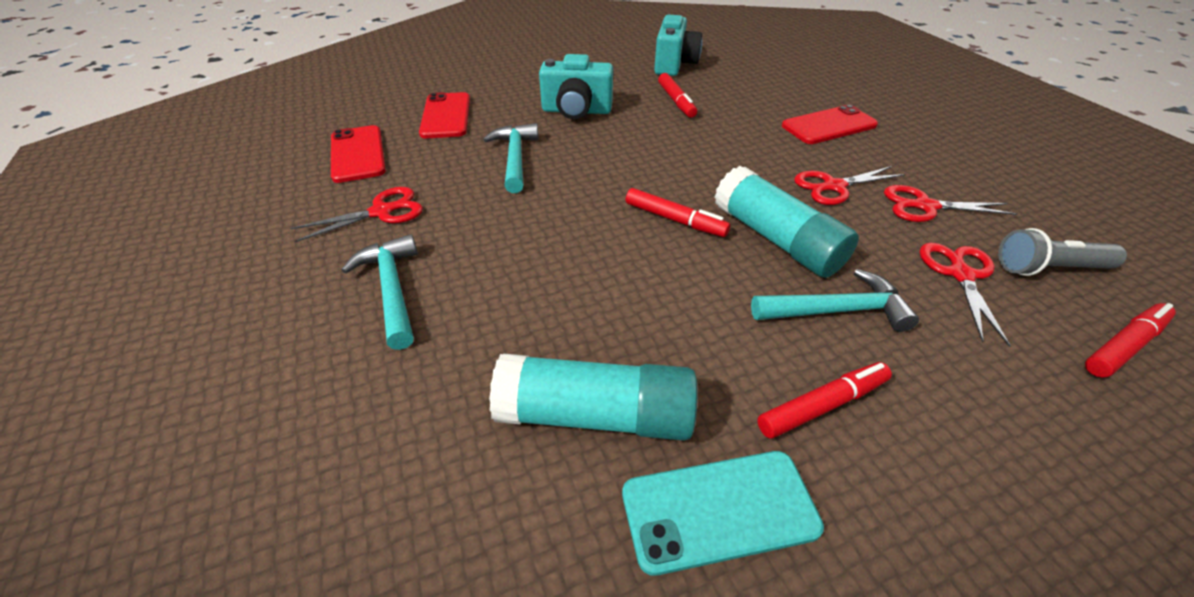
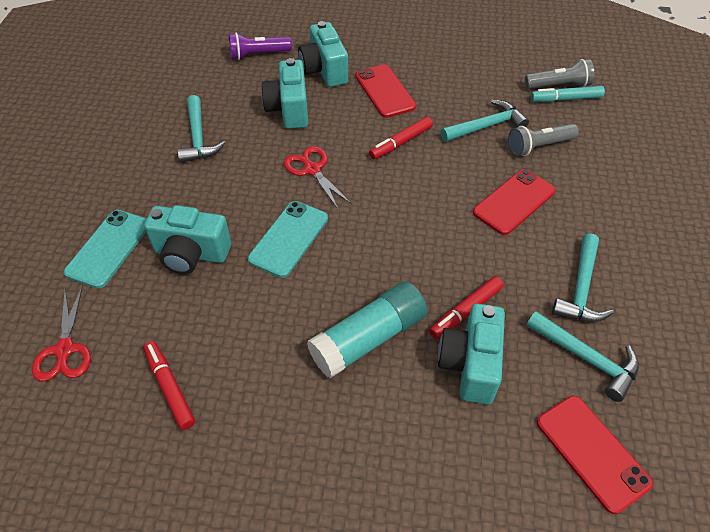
grey flashlight: 1 -> 2
purple flashlight: 0 -> 1
red marker: 4 -> 3
red scissors: 4 -> 2
turquoise camera: 2 -> 4
turquoise glue stick: 2 -> 1
turquoise hammer: 3 -> 4
turquoise marker: 0 -> 1
turquoise phone: 1 -> 2

